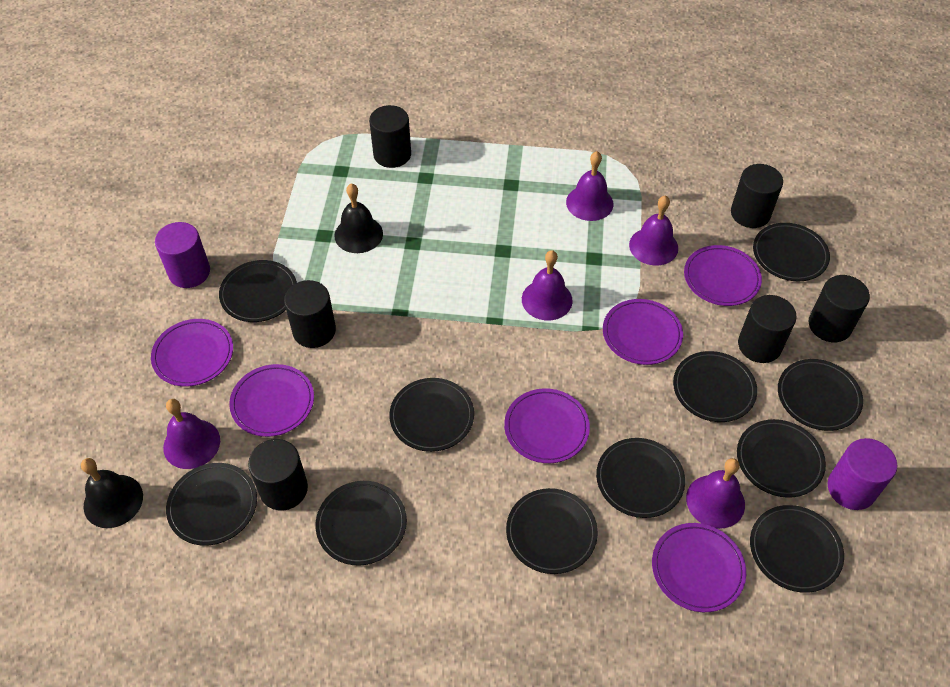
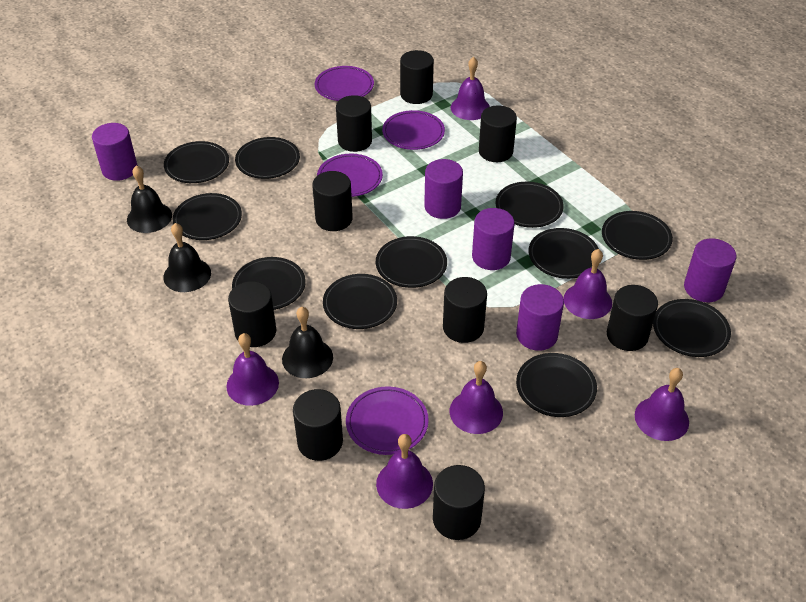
black bell: 2 -> 3
black cylinder: 6 -> 9
purple bell: 5 -> 6
purple cylinder: 2 -> 5
purple plate: 6 -> 4

